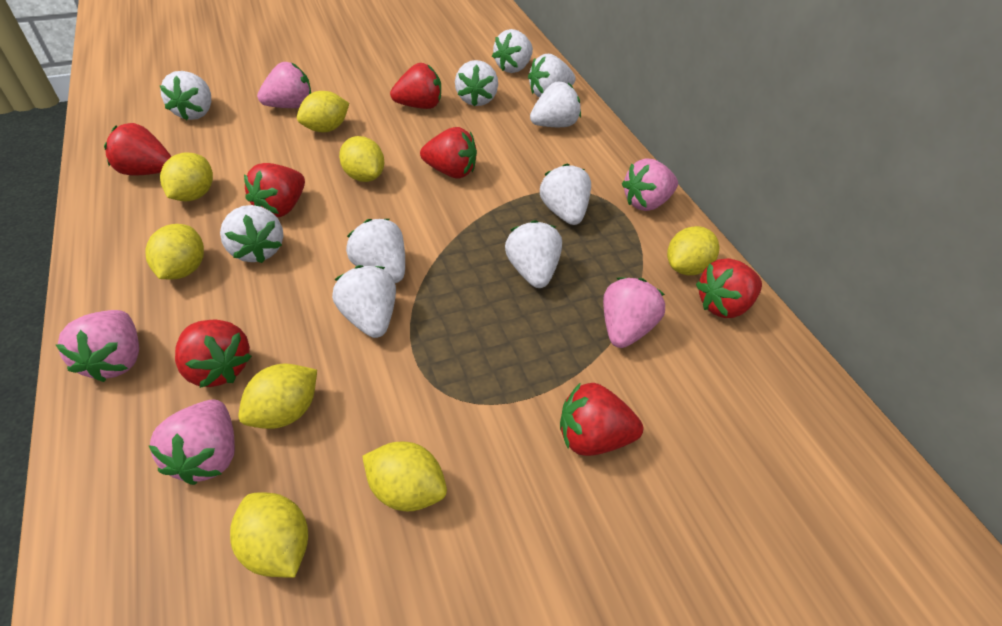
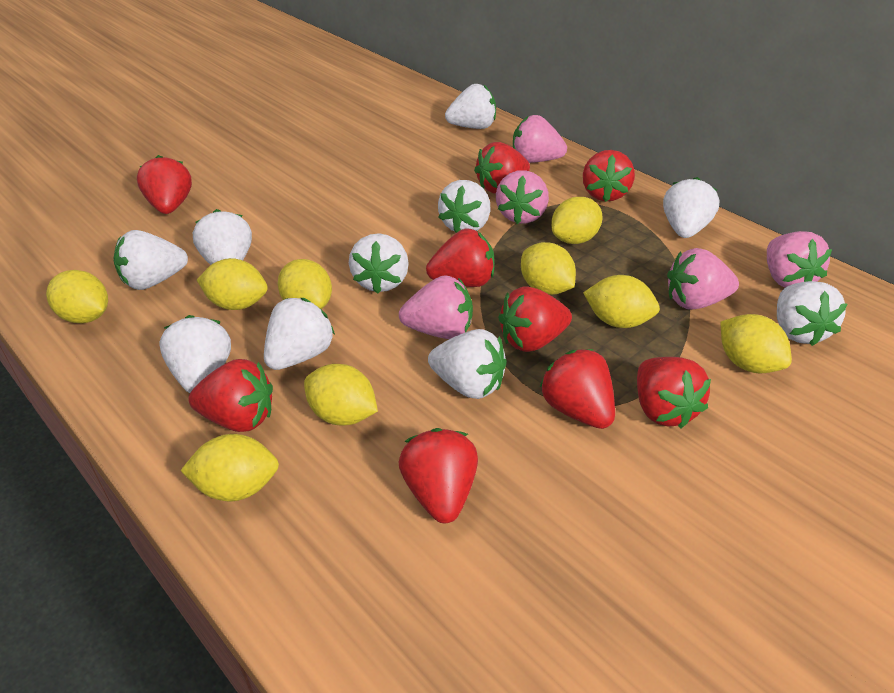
red strawberry: 7 -> 9
yellow lemon: 8 -> 9

